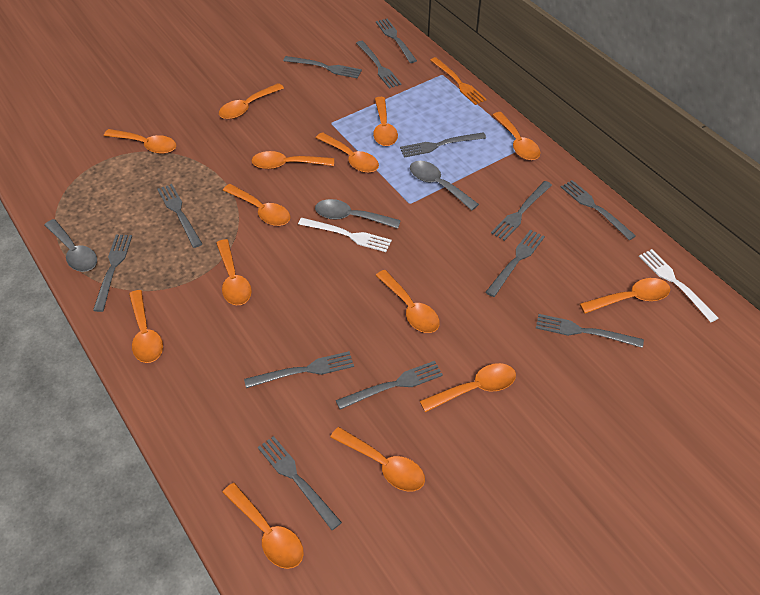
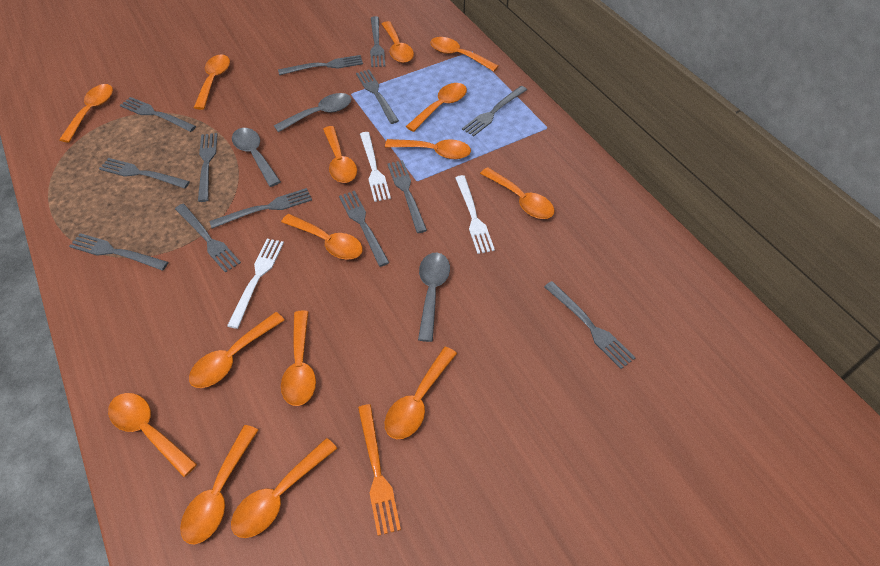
orange spoon: 14 -> 15
white fork: 2 -> 3

